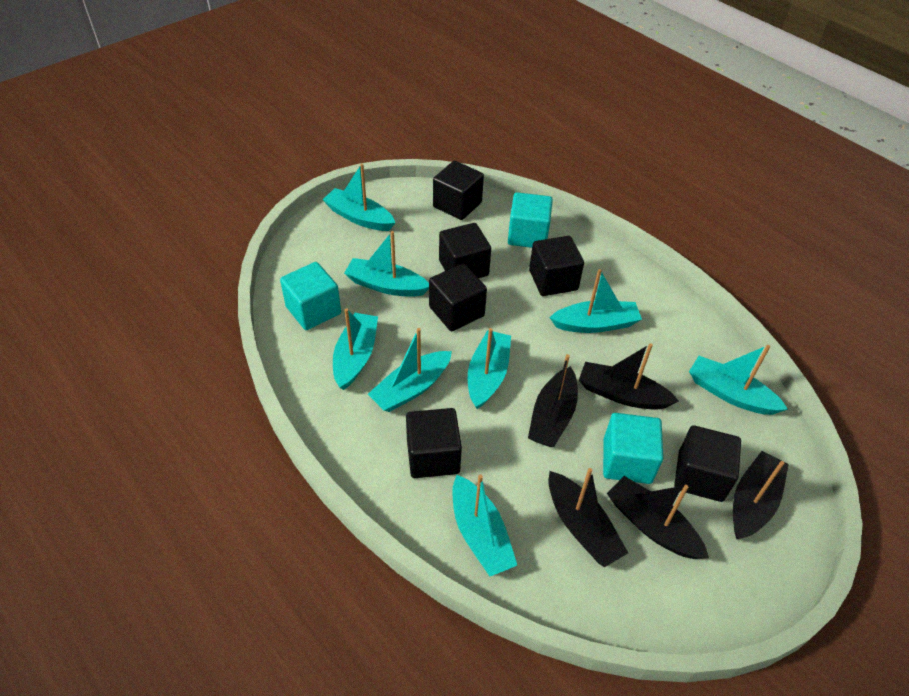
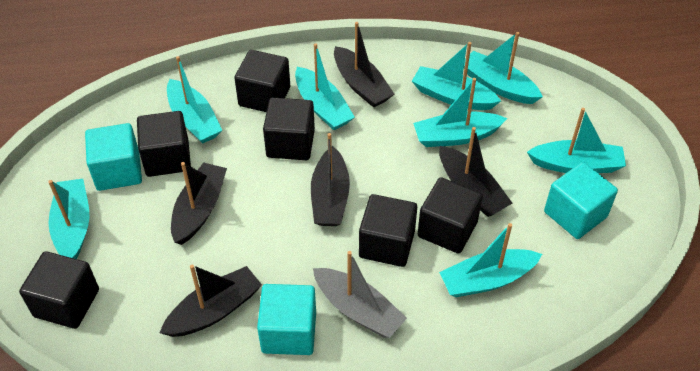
grey boat: 0 -> 1

